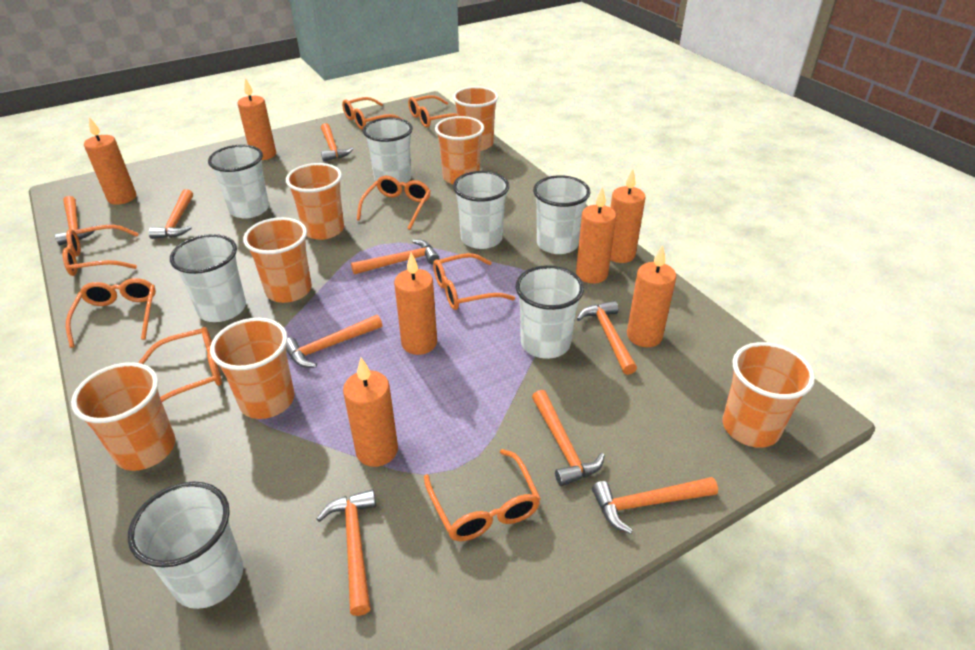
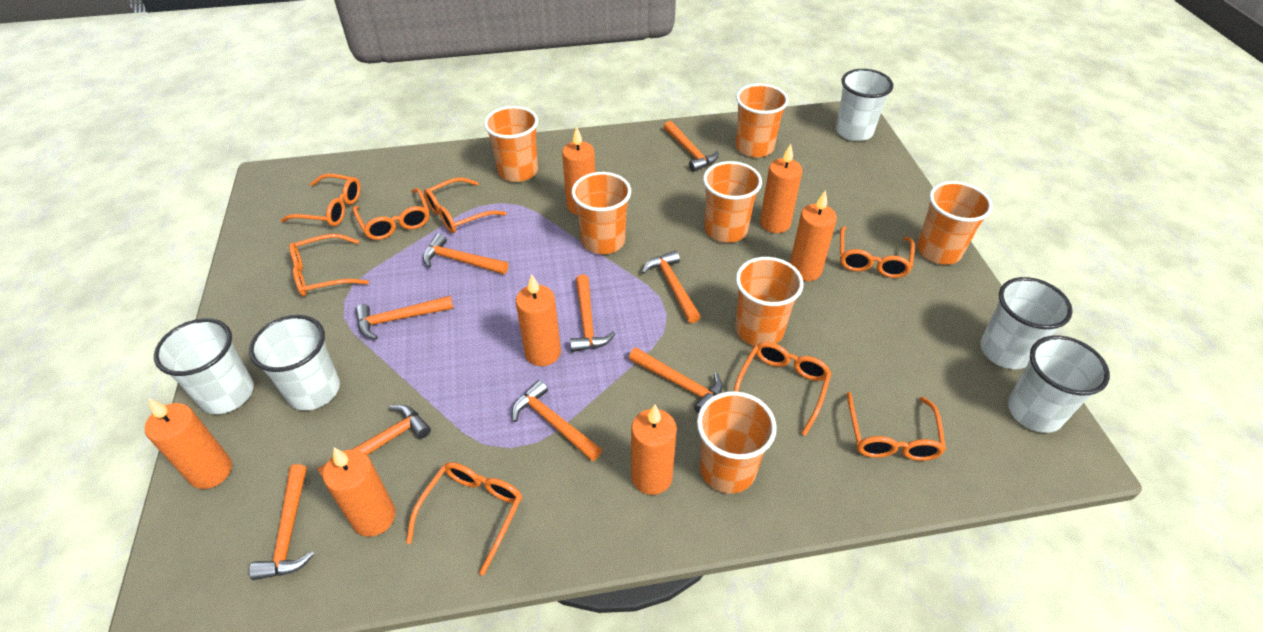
white cup: 7 -> 5

